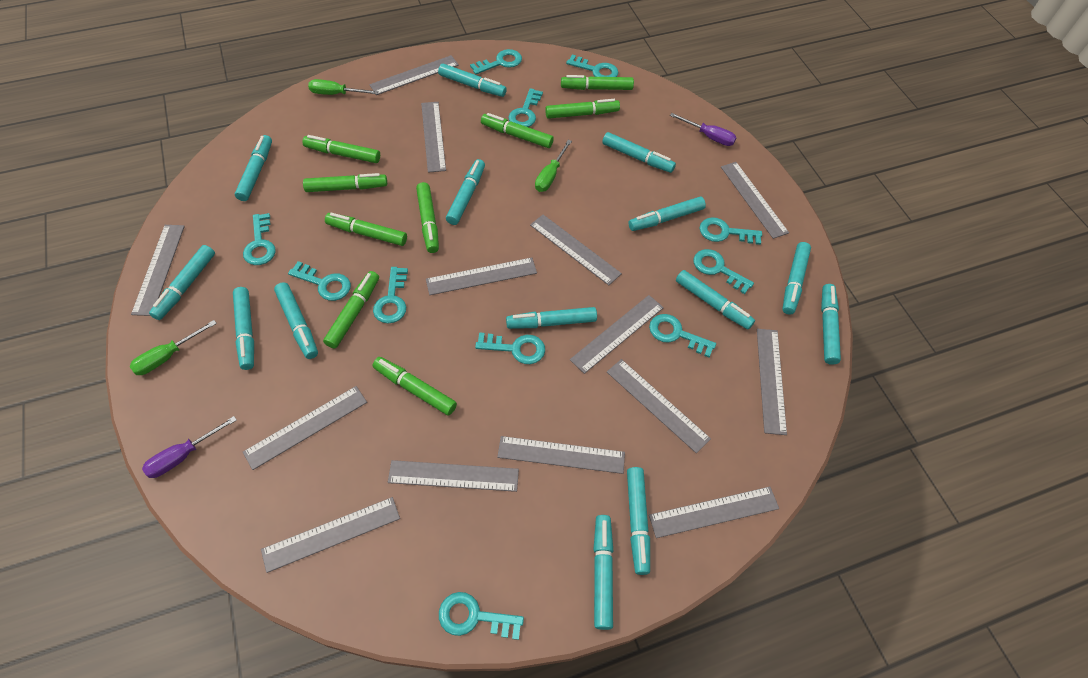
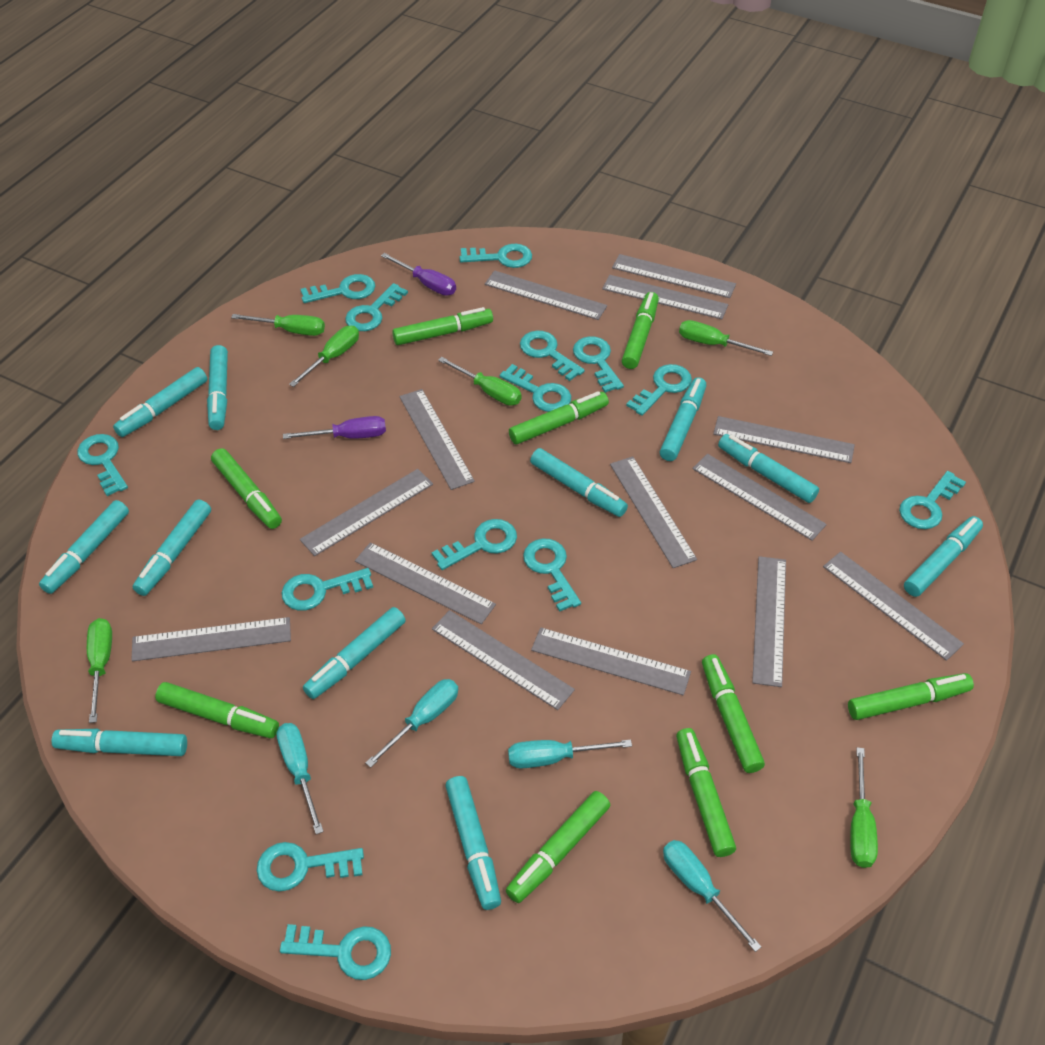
green screwdriver: 3 -> 6
turquoise key: 11 -> 14
turquoise marker: 14 -> 11
turquoise screwdriver: 0 -> 4

